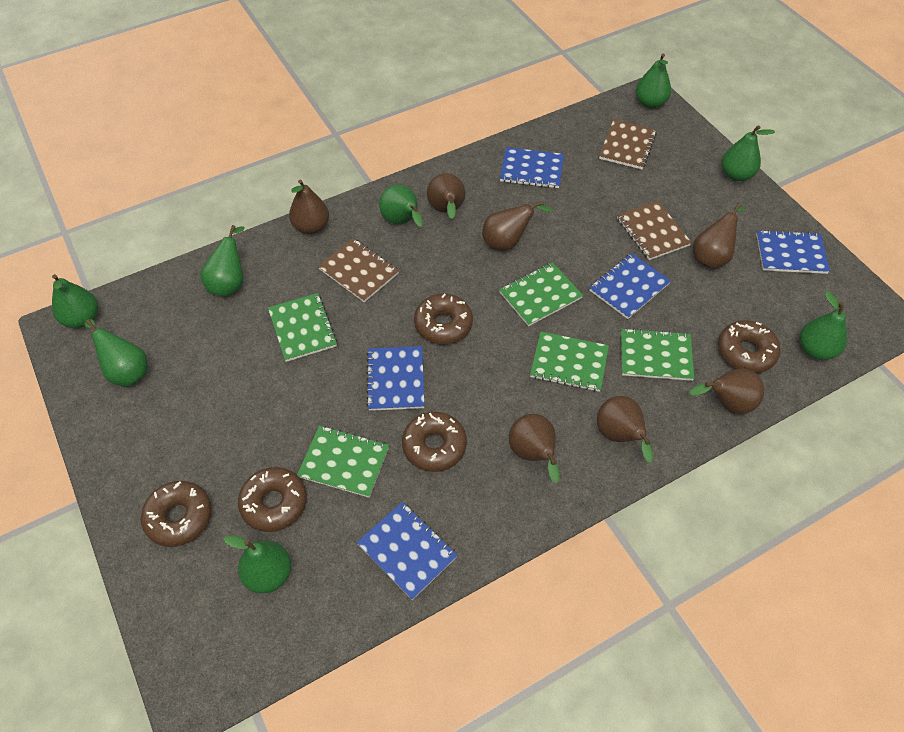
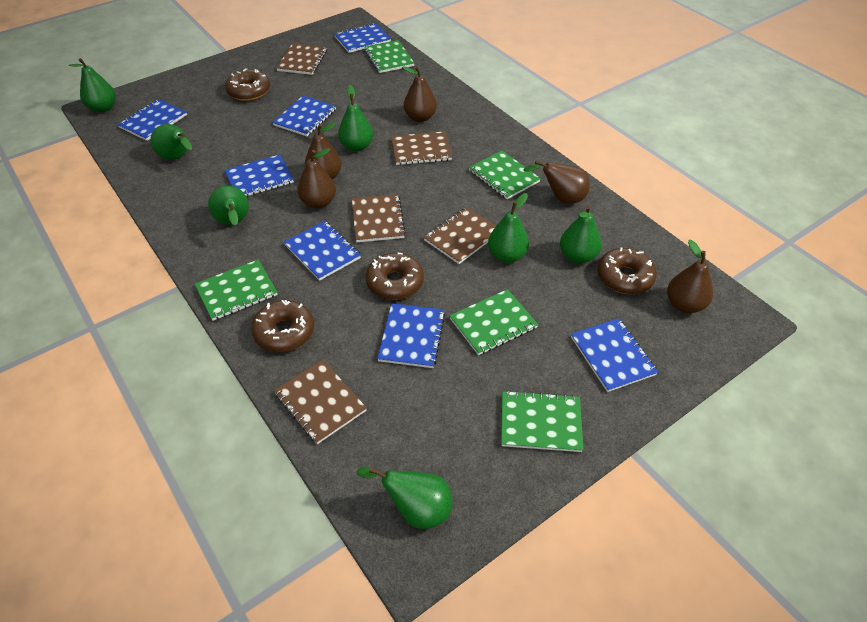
blue notebook: 5 -> 7
brown donut: 5 -> 4
brown notebook: 3 -> 5
brown pear: 7 -> 5
green pear: 8 -> 7

